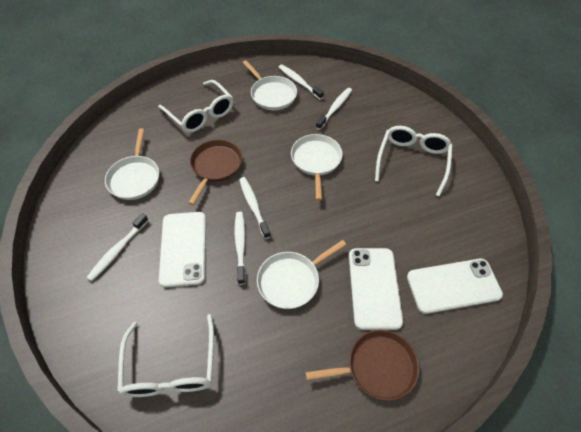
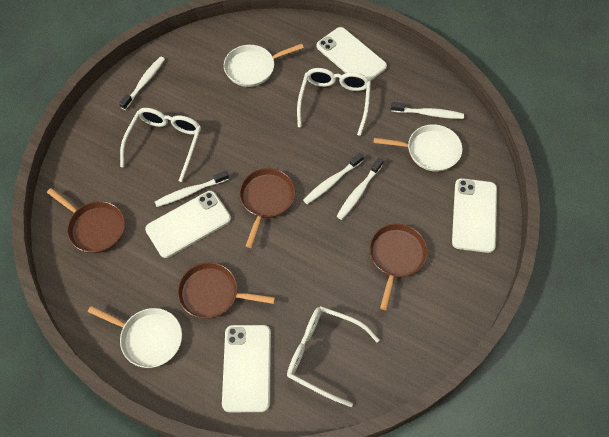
brown pan: 2 -> 4
white pan: 4 -> 3
white phone: 3 -> 4

